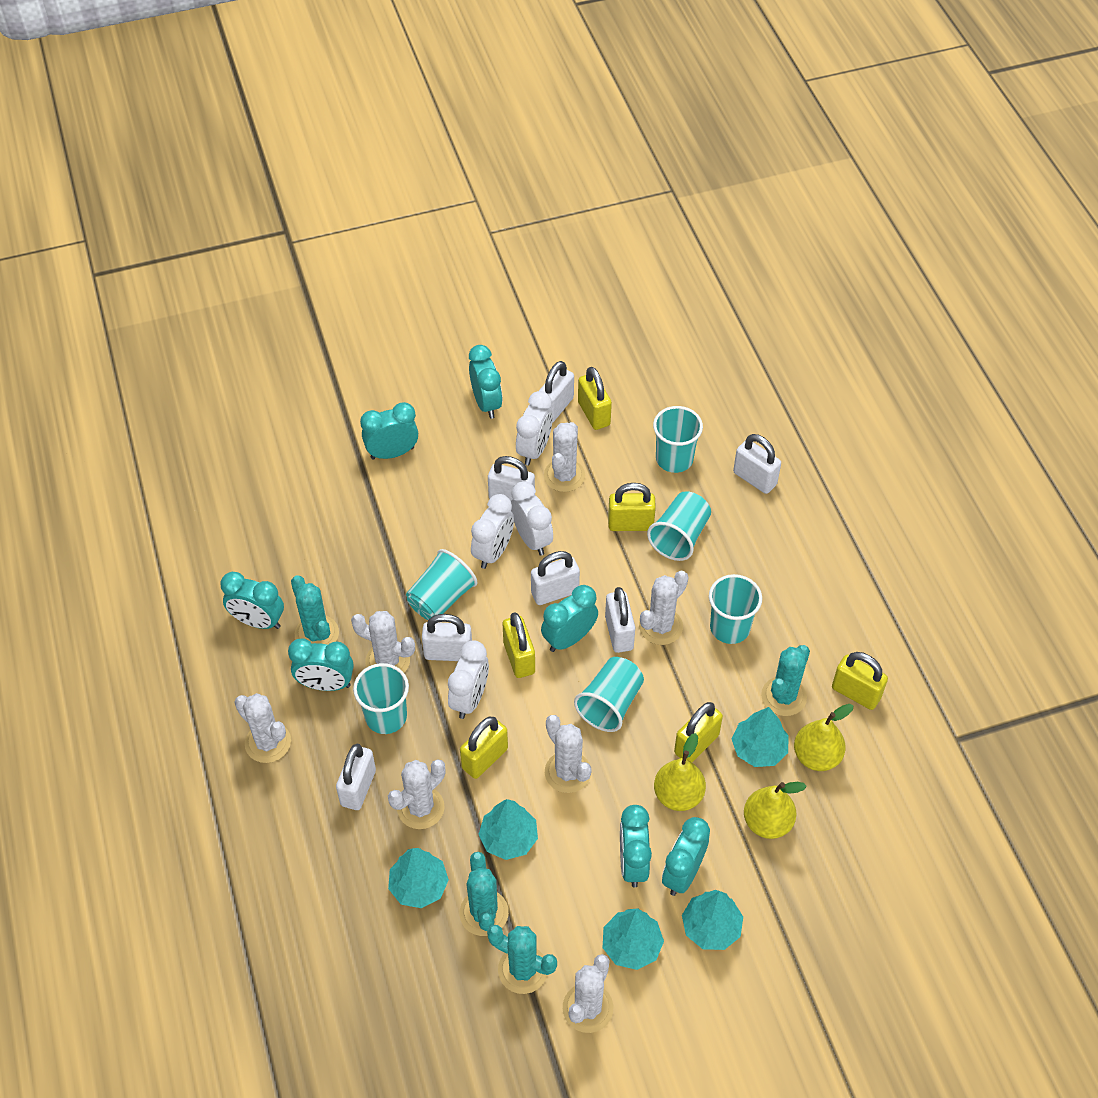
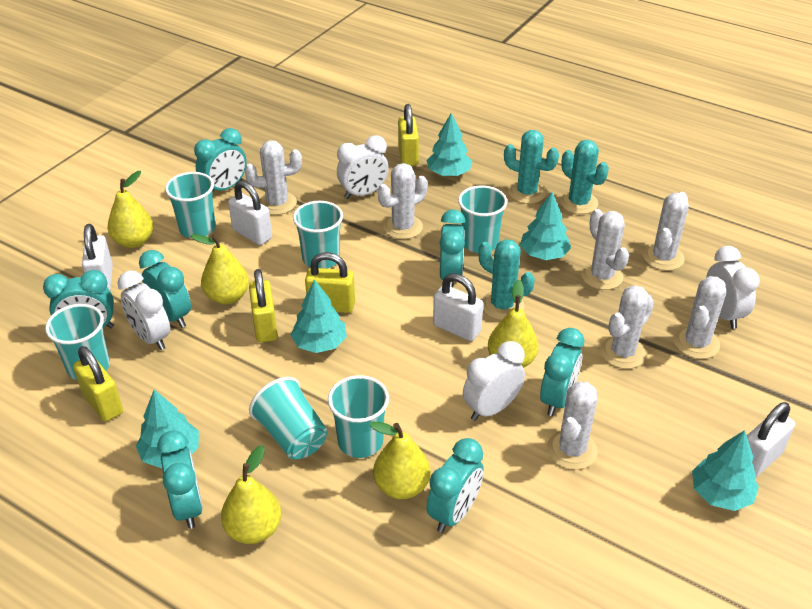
turquoise cactus: 4 -> 3
white padlock: 7 -> 4
yellow padlock: 6 -> 4
yellow pear: 3 -> 5

